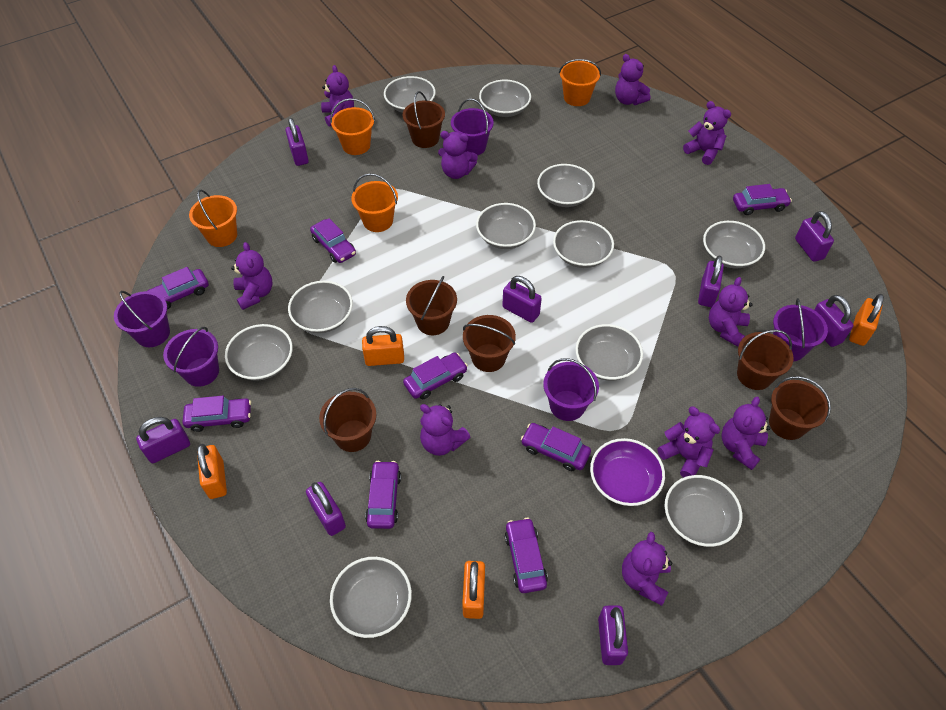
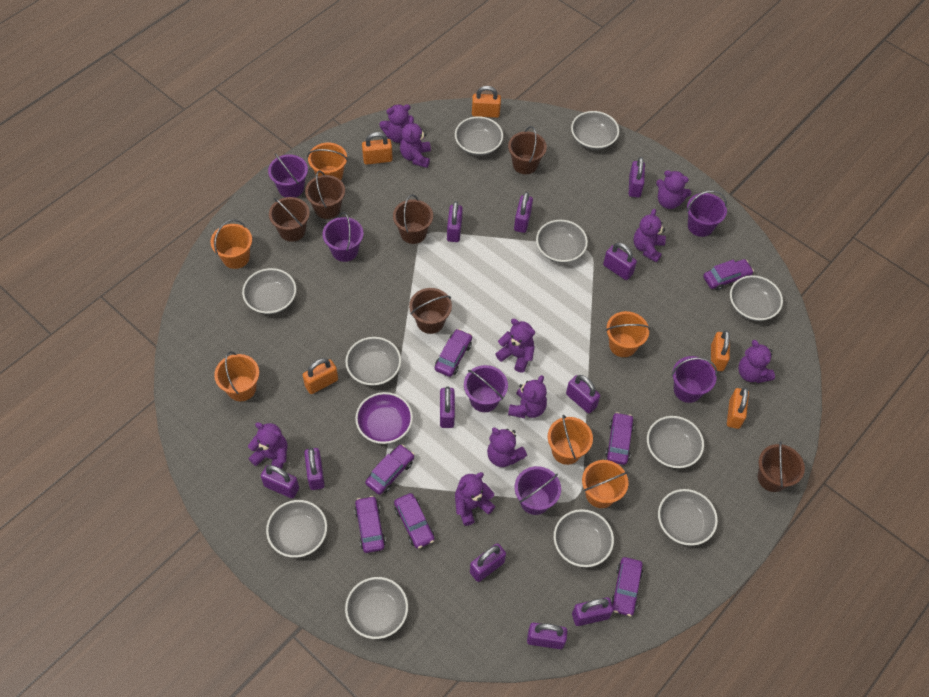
orange bucket: 4 -> 6
orange padlock: 4 -> 5
purple bucket: 5 -> 6
purple car: 8 -> 7
purple padlock: 8 -> 11

